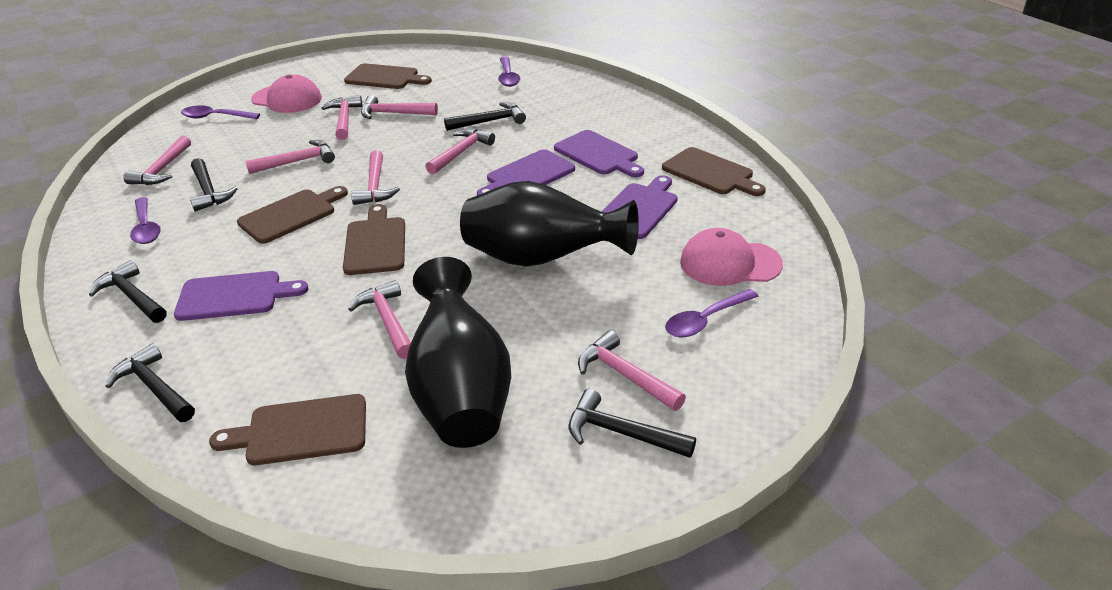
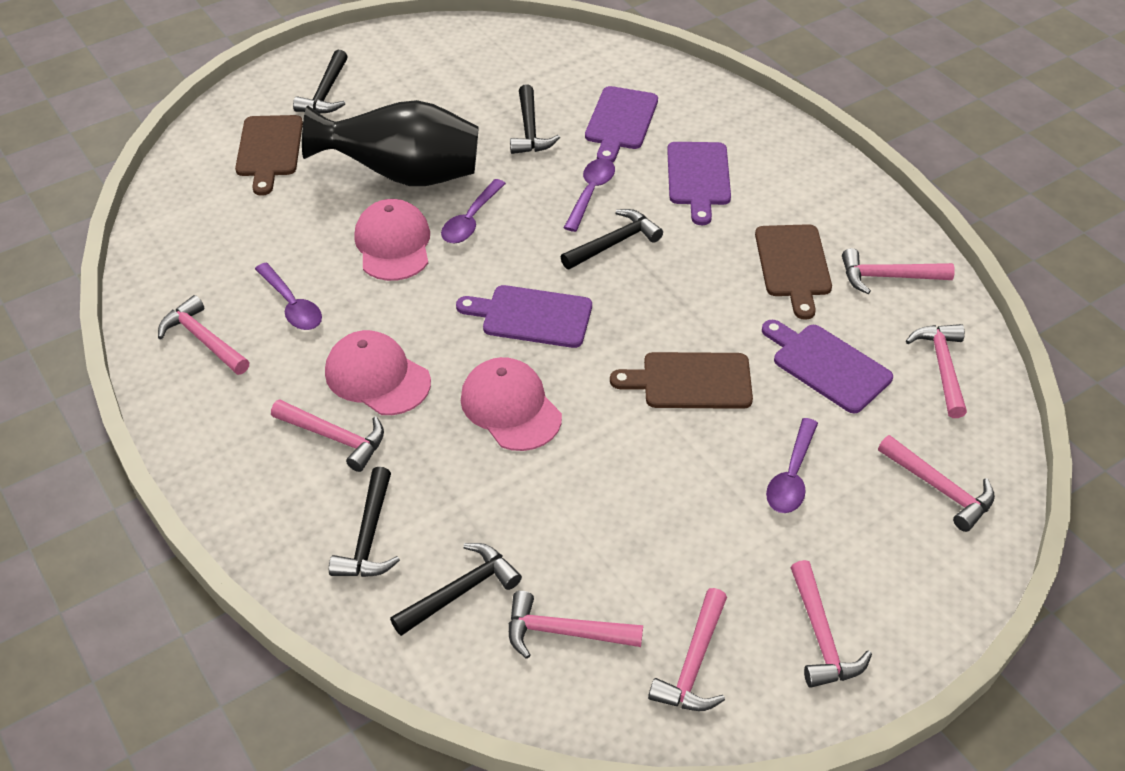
black vase: 2 -> 1
brown cutting board: 5 -> 3
pink cap: 2 -> 3

